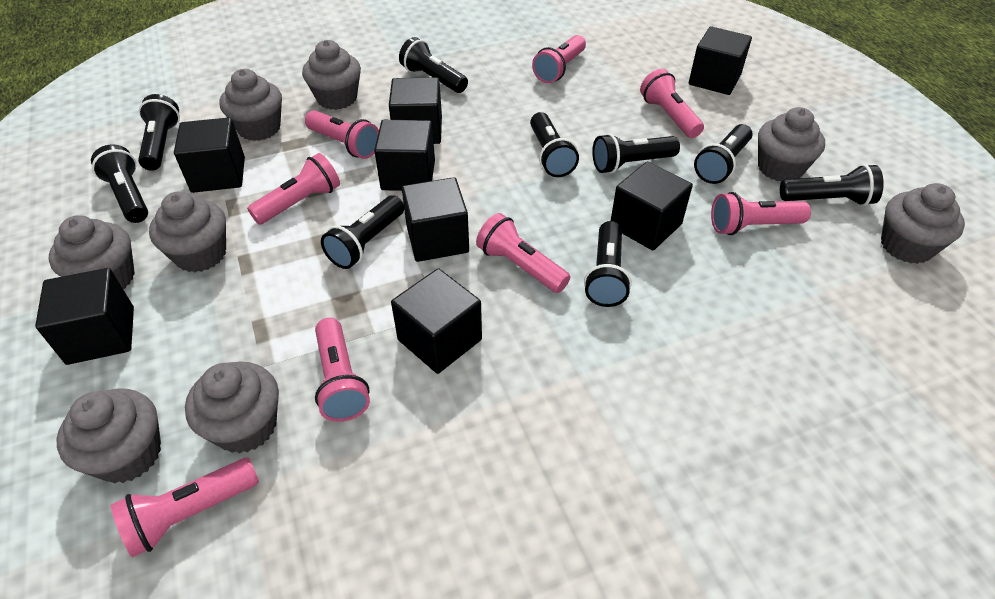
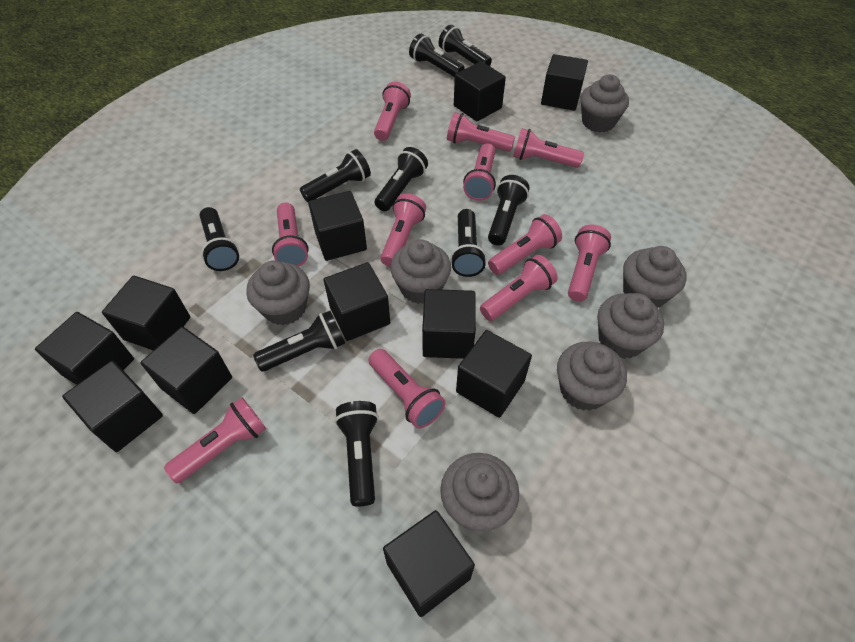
black cube: 8 -> 11
grey cupcake: 8 -> 7
pink flashlight: 8 -> 11

